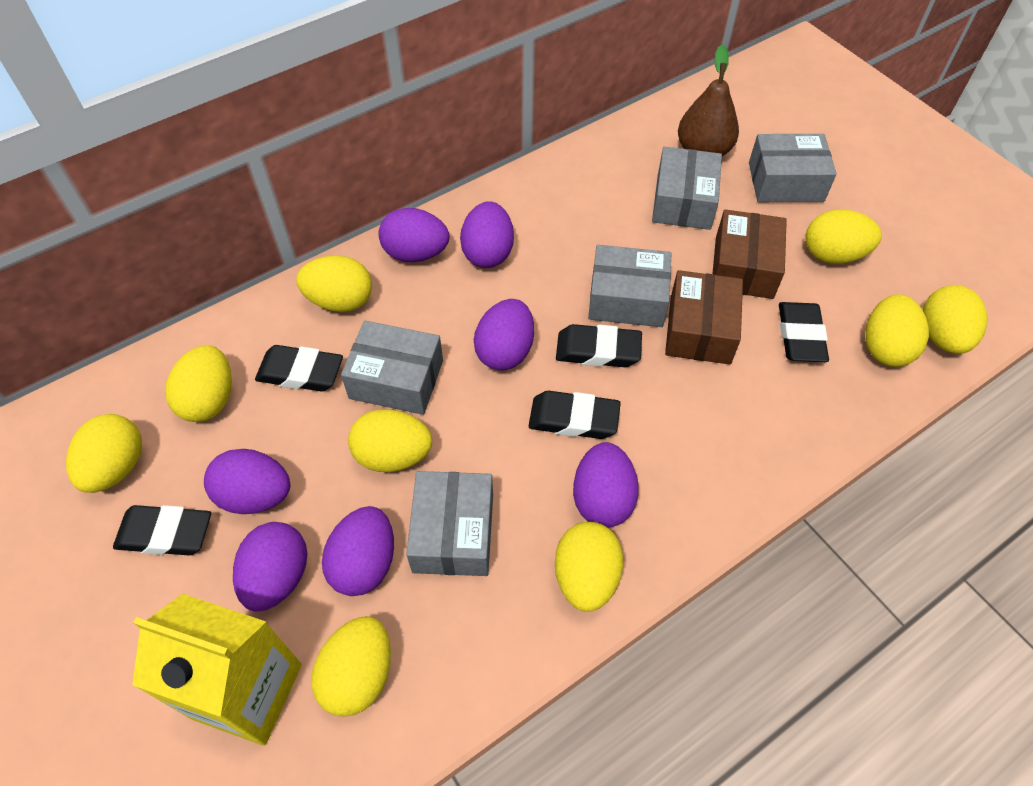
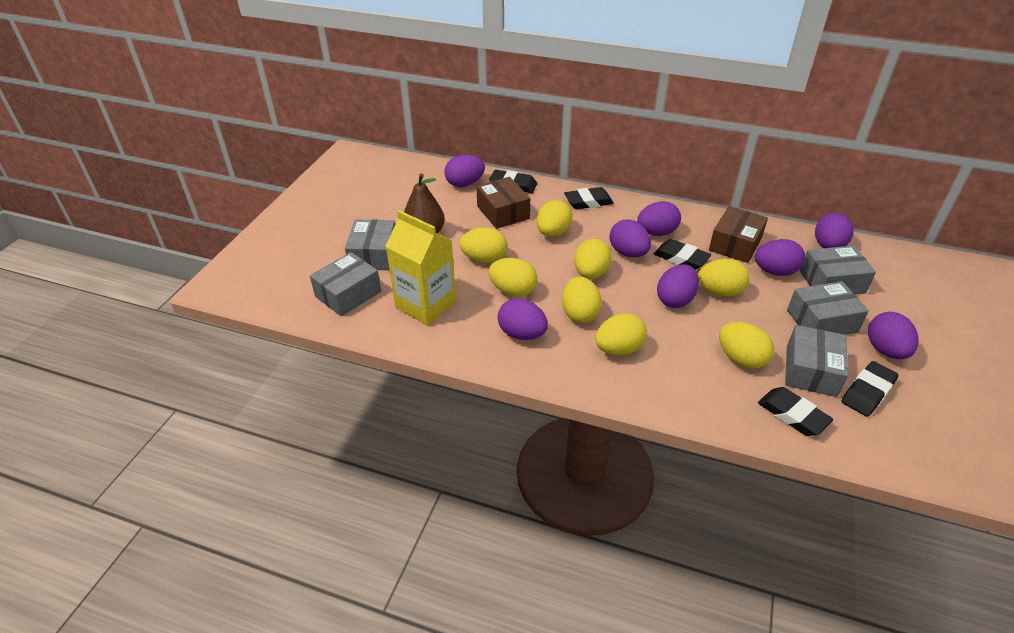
purple egg: 7 -> 8
yellow egg: 9 -> 8

